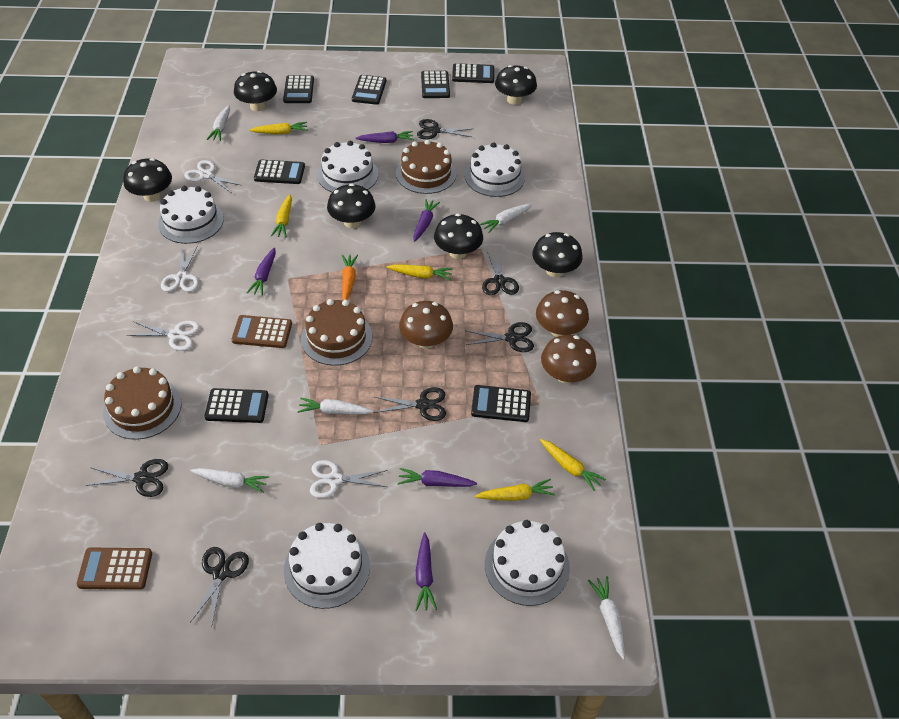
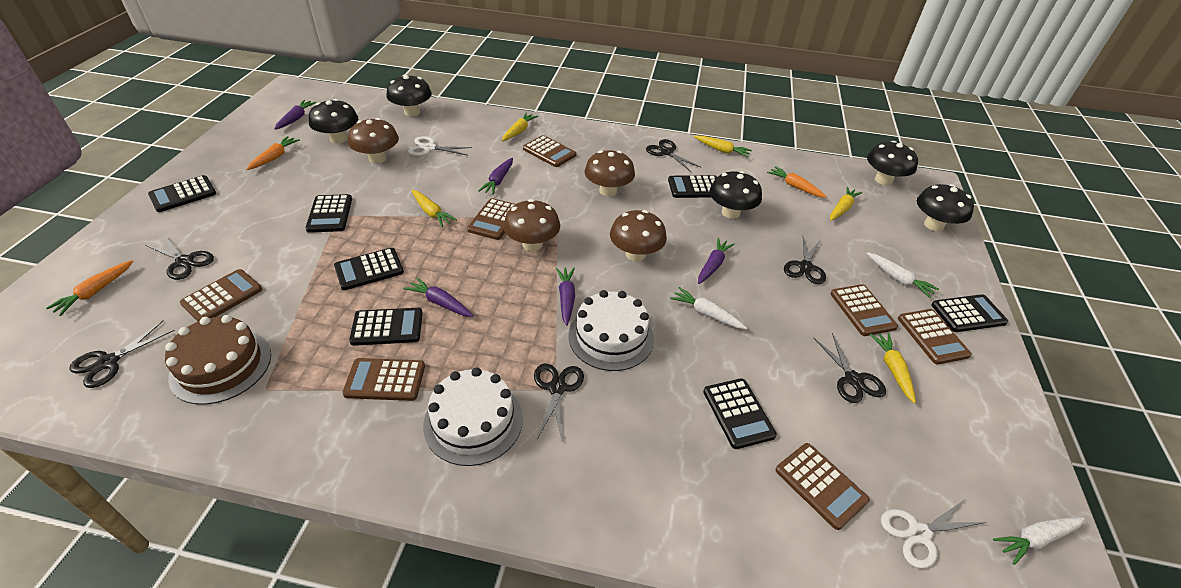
black mushroom: 6 -> 5
brown cake: 3 -> 1
brown calculator: 2 -> 7
brown mushroom: 3 -> 4
orange carrot: 1 -> 3
white cake: 5 -> 2
white carrot: 5 -> 3
white scissors: 4 -> 2

